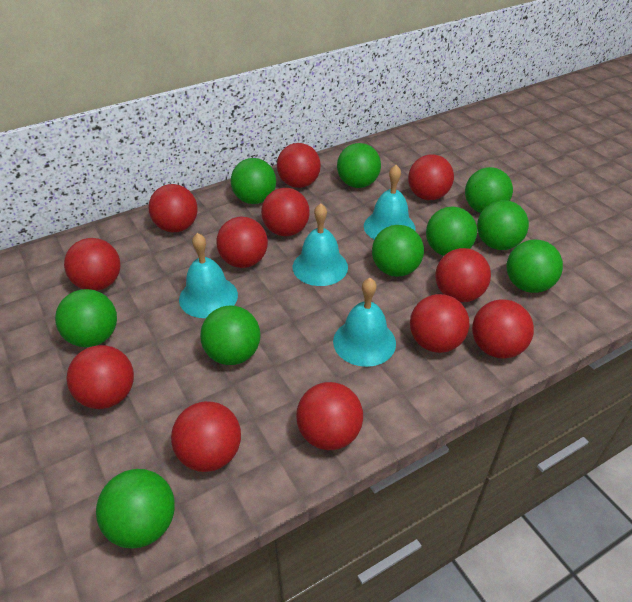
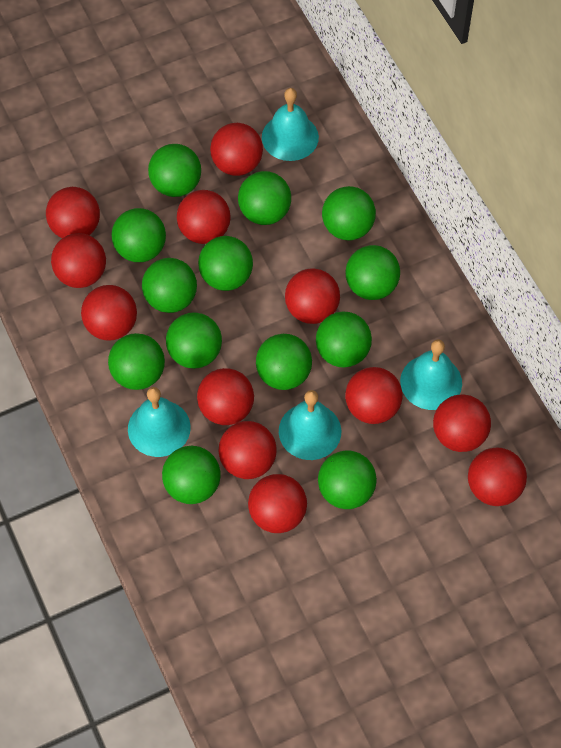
green ball: 10 -> 13

